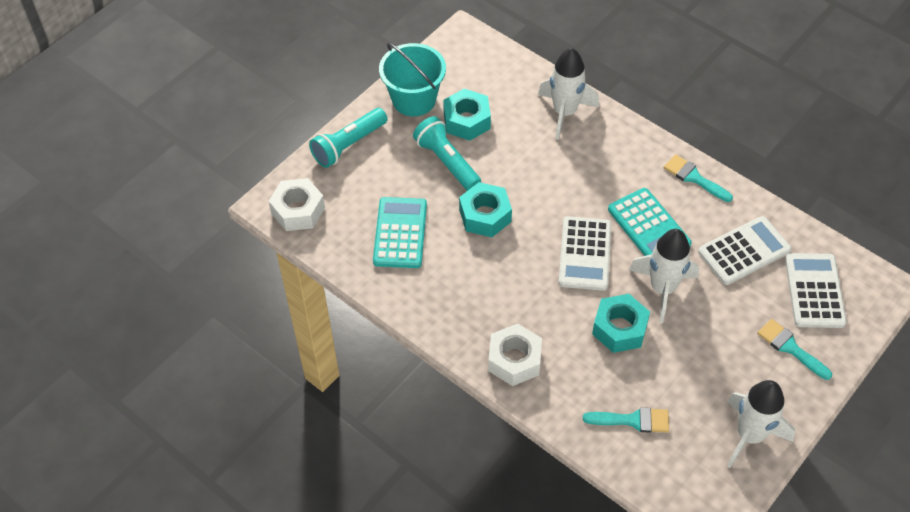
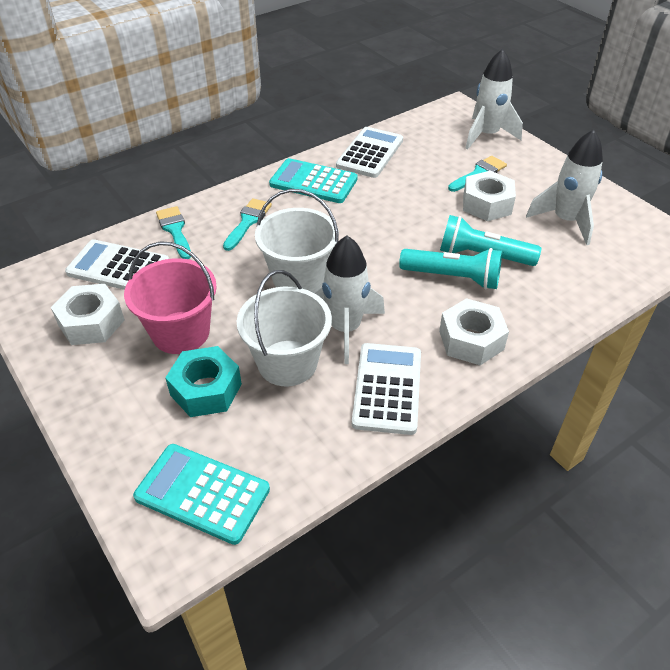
pink bucket: 0 -> 1
turquoise bucket: 1 -> 0
turquoise nut: 3 -> 1
white bucket: 0 -> 2
white nut: 2 -> 3

